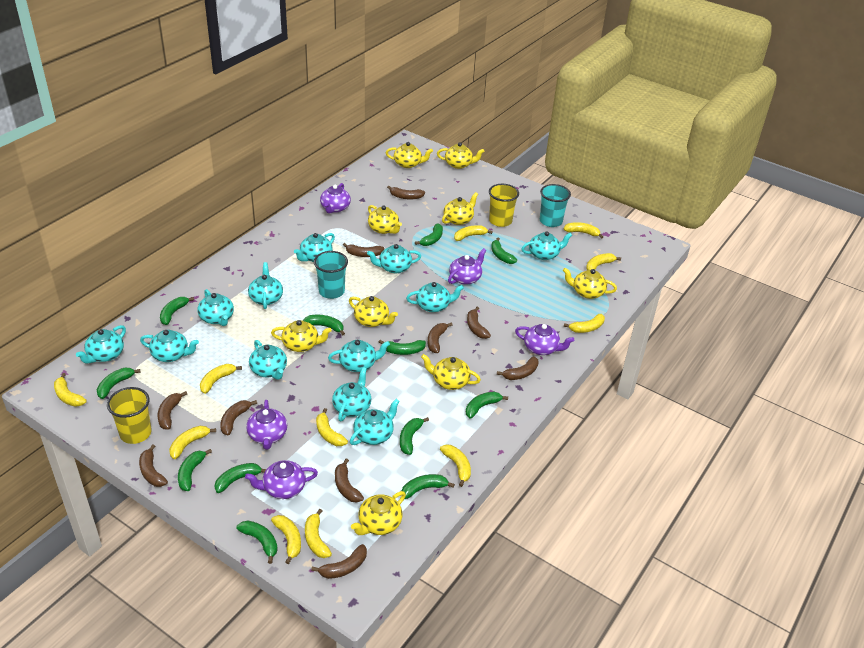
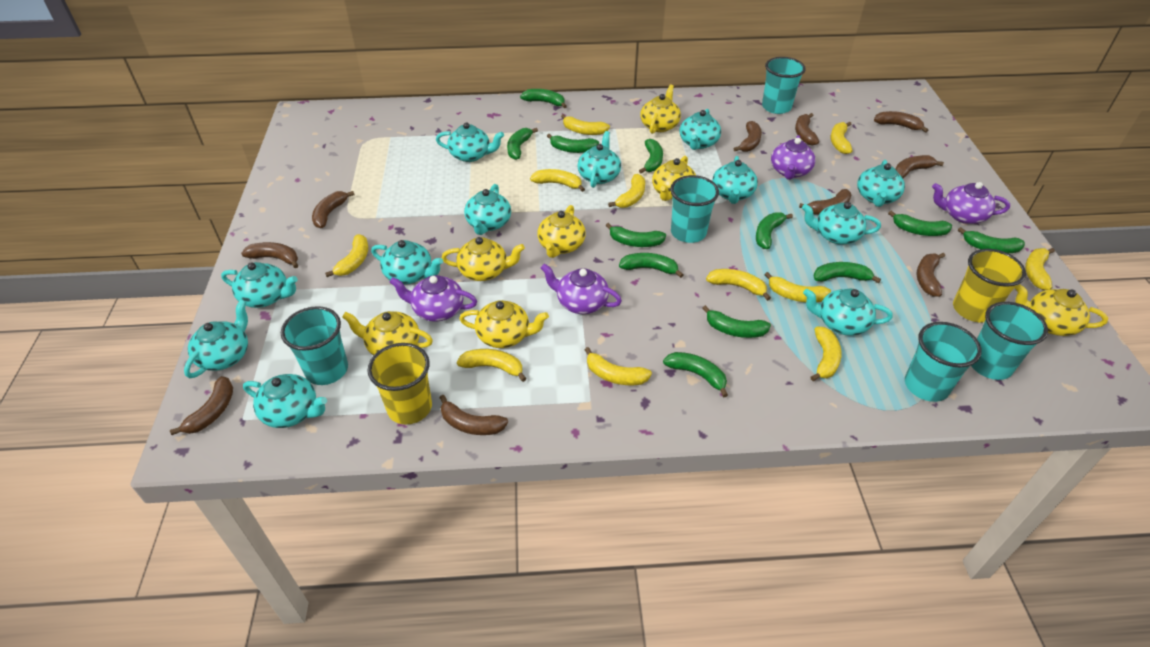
purple teapot: 5 -> 4
turquoise cup: 2 -> 5
yellow teapot: 9 -> 7

